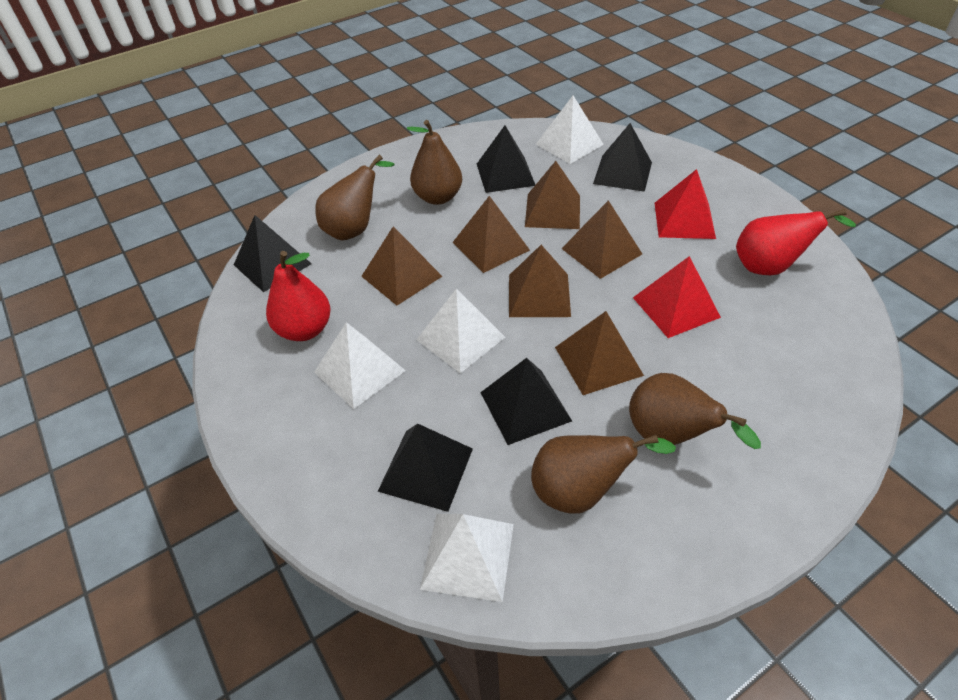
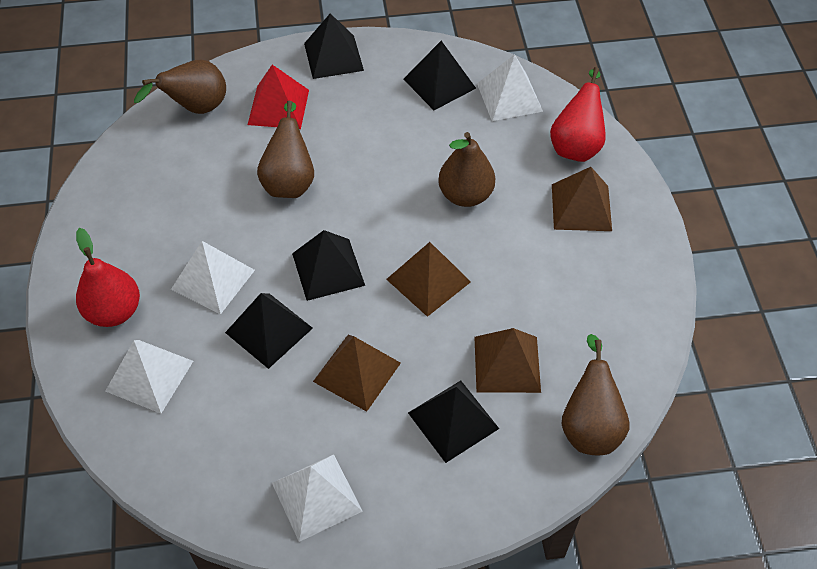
brown pyramid: 6 -> 4
red pyramid: 2 -> 1

